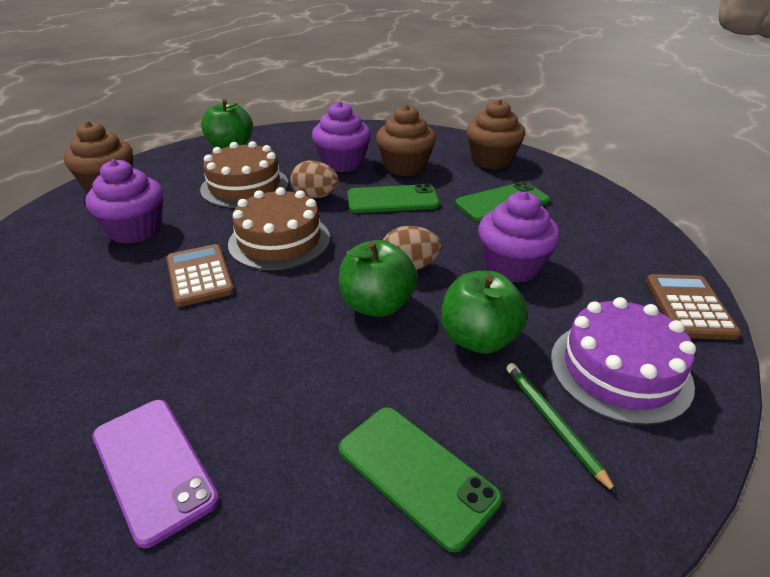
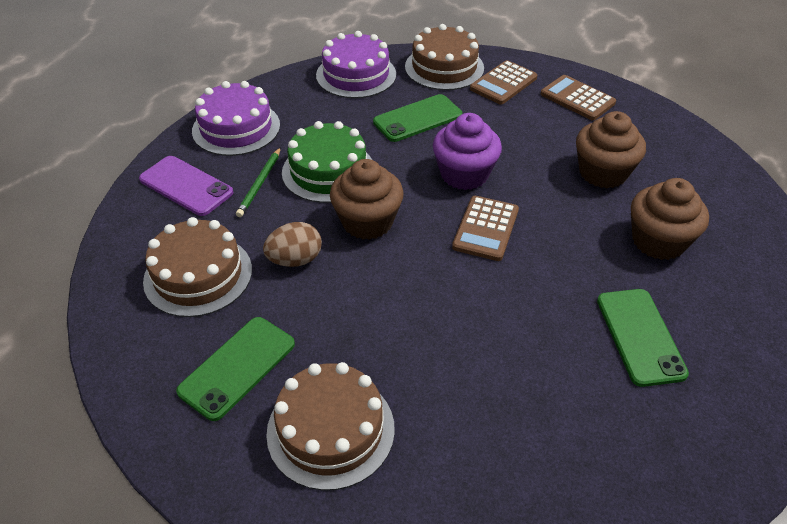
brown cake: 2 -> 3
brown calculator: 2 -> 3
brown egg: 2 -> 1
green apple: 3 -> 0
green cake: 0 -> 1
purple cake: 1 -> 2
purple cupcake: 3 -> 1

